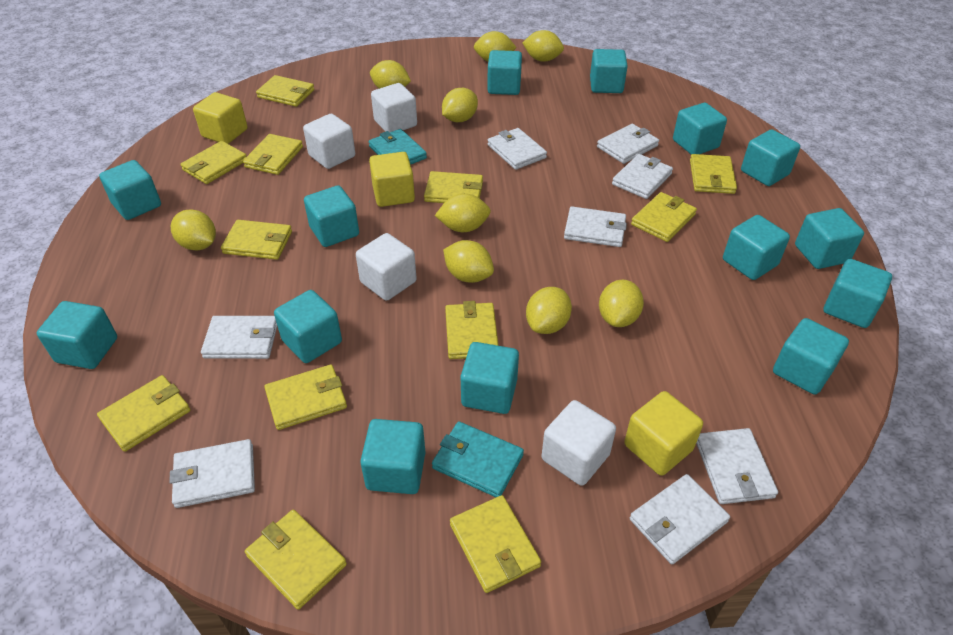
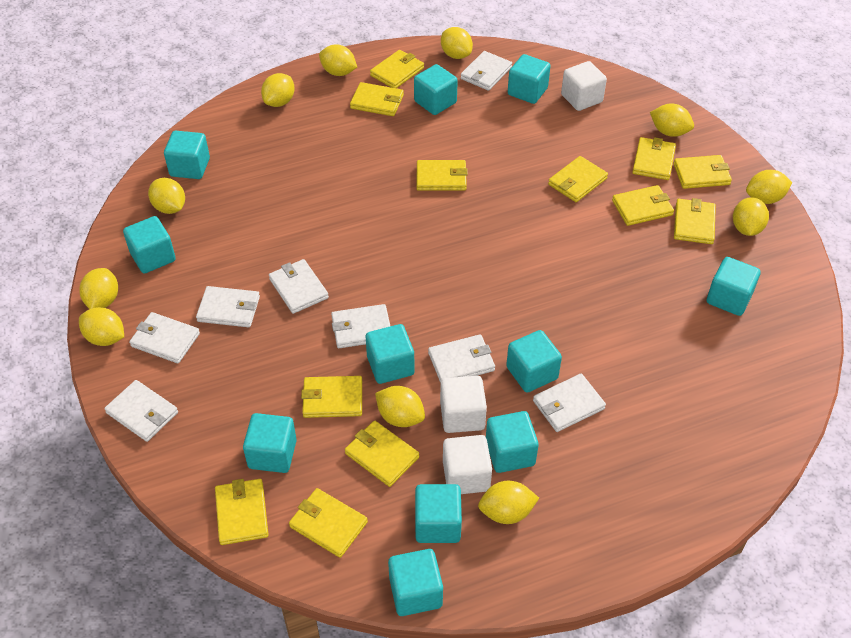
turquoise cube: 14 -> 11
turquoise wallet: 2 -> 0
white cube: 4 -> 3
yellow cube: 3 -> 0
yellow lemon: 9 -> 11

